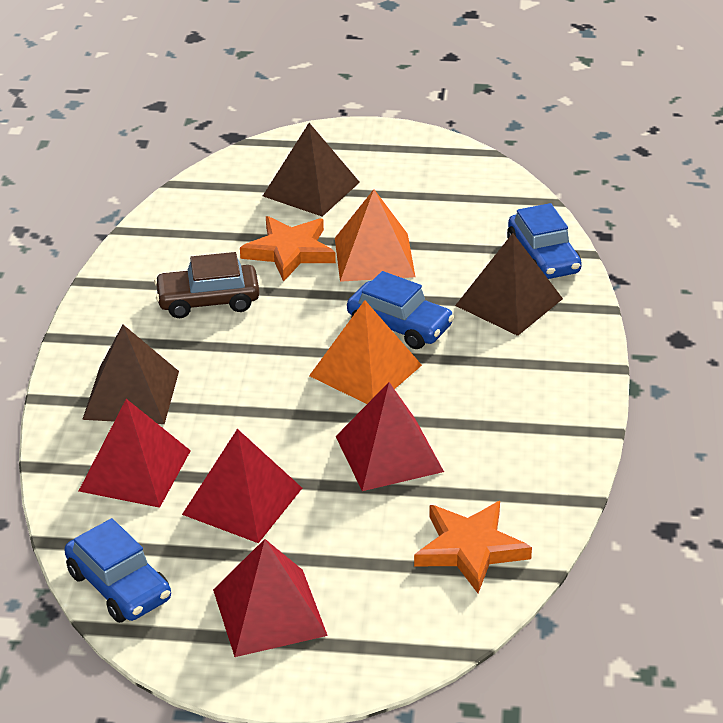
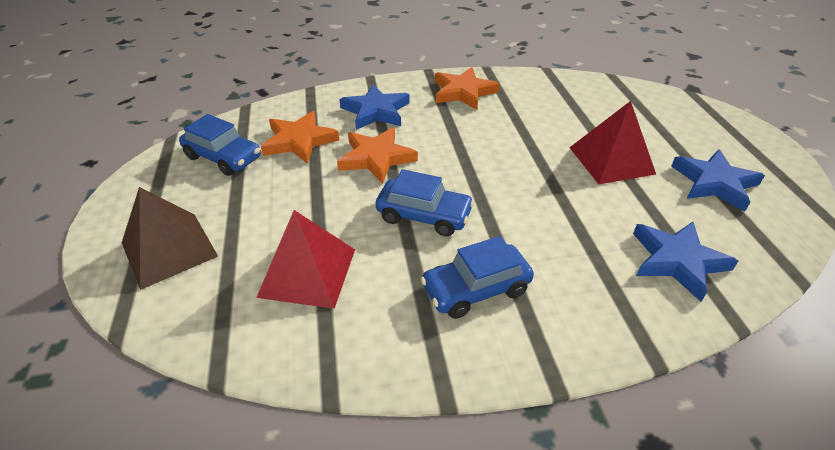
blue star: 0 -> 3
brown car: 1 -> 0
brown pyramid: 3 -> 1
orange pyramid: 2 -> 0
orange star: 2 -> 3
red pyramid: 4 -> 2

